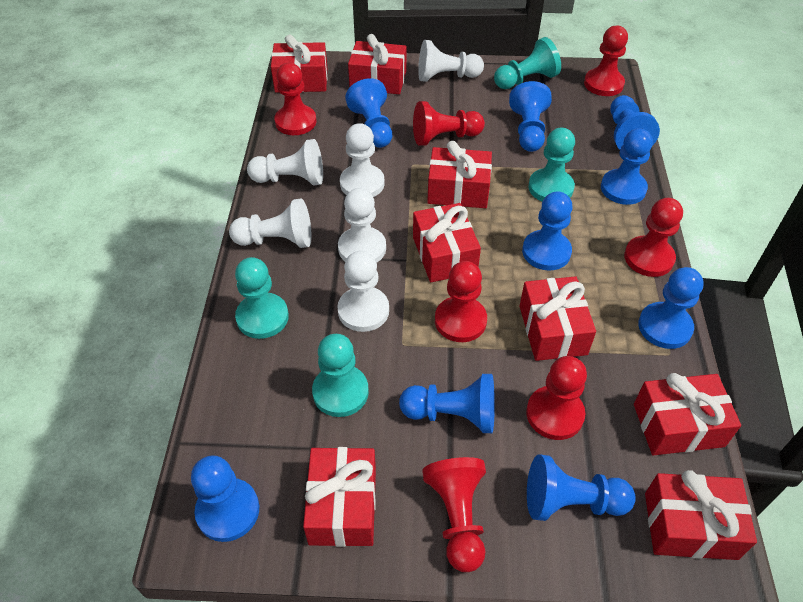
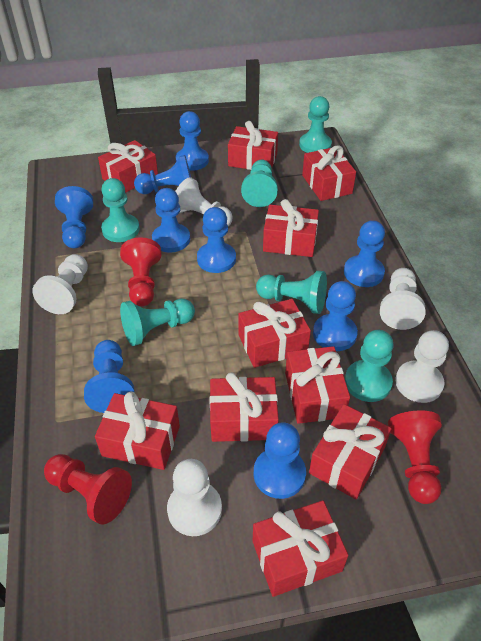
red gift: 8 -> 10
red pawn: 7 -> 3
turquoise pawn: 4 -> 6
white pawn: 6 -> 5

